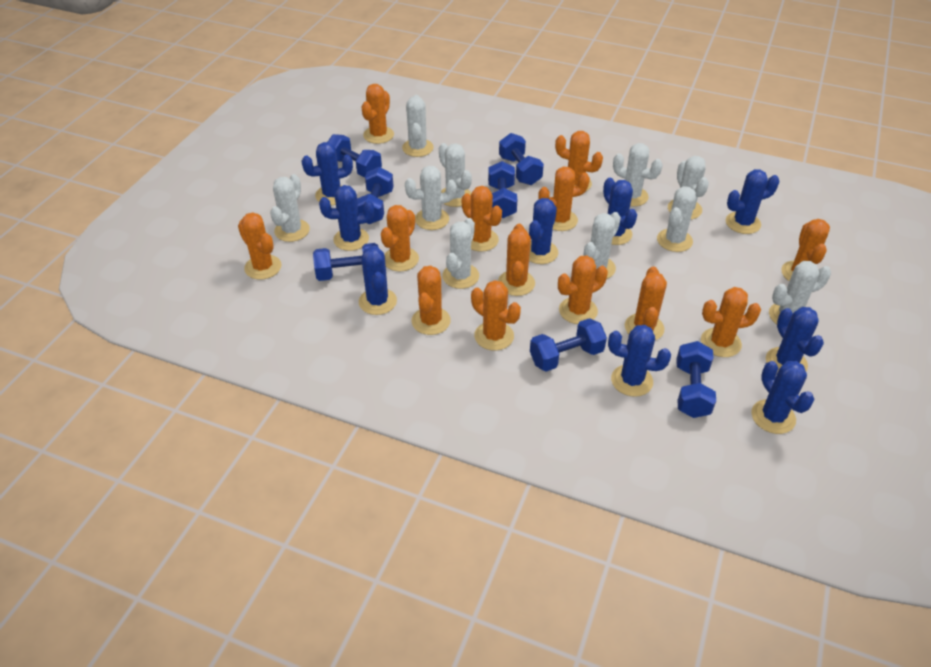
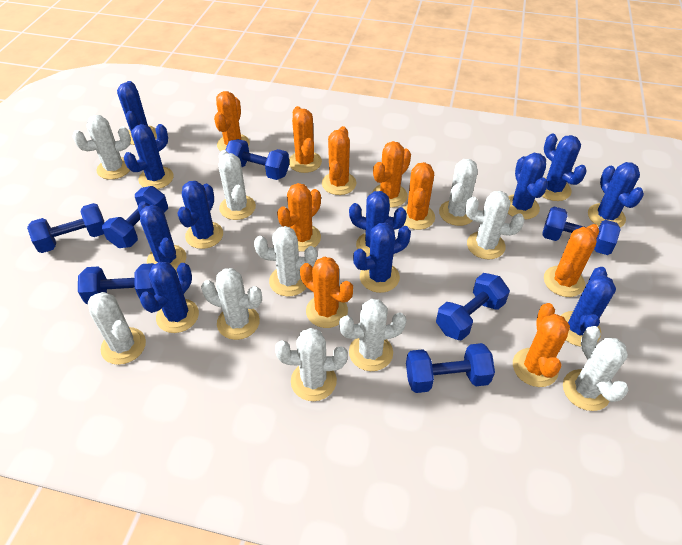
blue cactus: 9 -> 11
orange cactus: 13 -> 9

